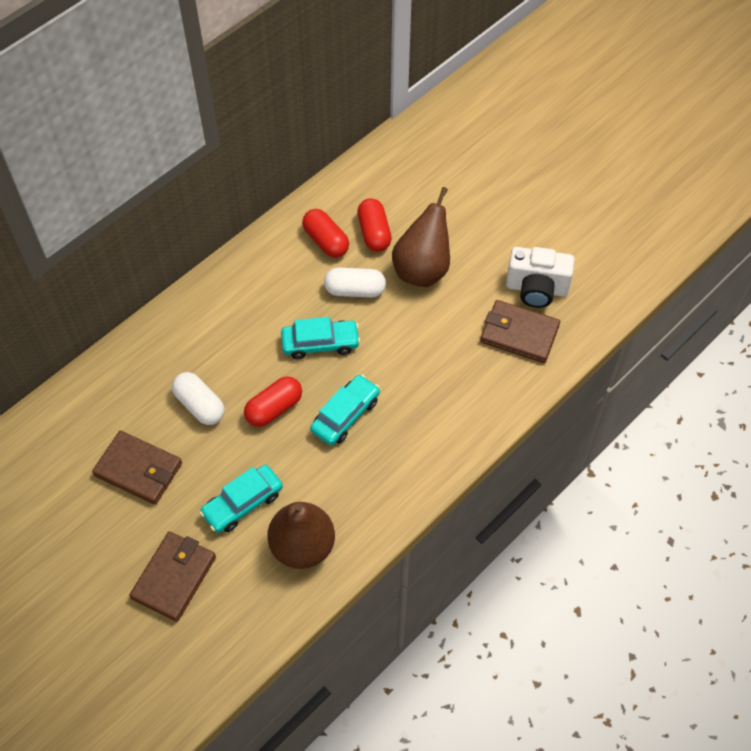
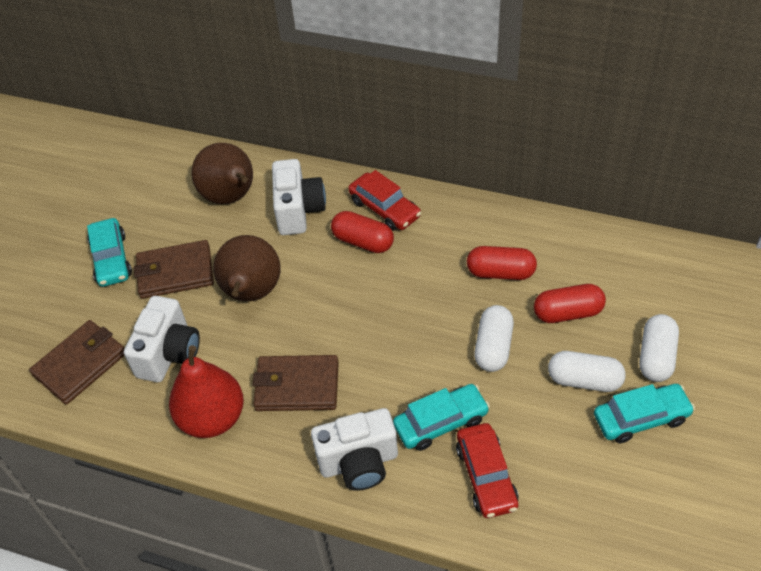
red car: 0 -> 2
red pear: 0 -> 1
white camera: 1 -> 3
white capsule: 2 -> 3

